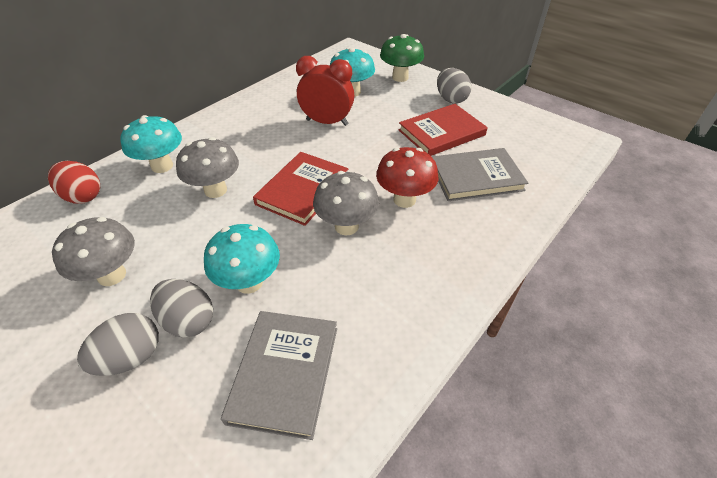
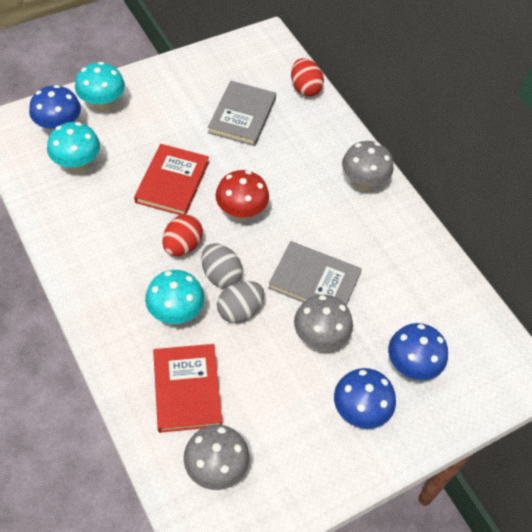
blue mushroom: 0 -> 3
green mushroom: 1 -> 0
grey egg: 3 -> 2
red clock: 1 -> 0
red egg: 1 -> 2

